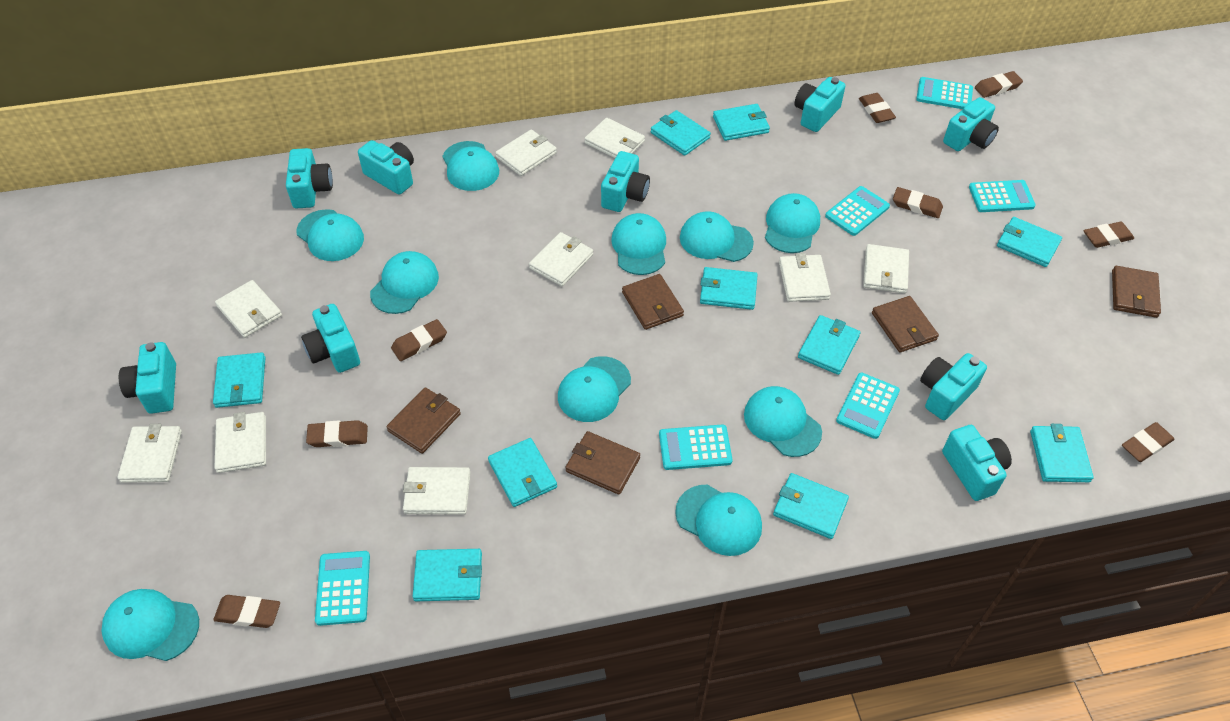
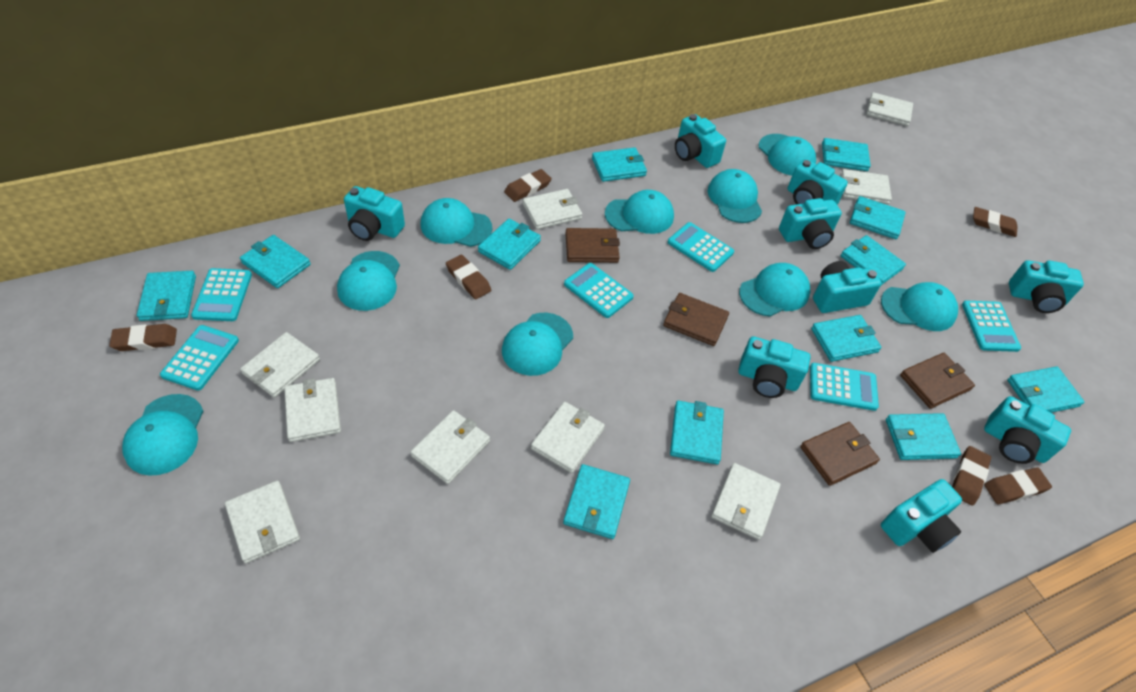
brown eraser: 8 -> 6
brown wallet: 5 -> 4
turquoise cap: 10 -> 9
turquoise wallet: 10 -> 12

